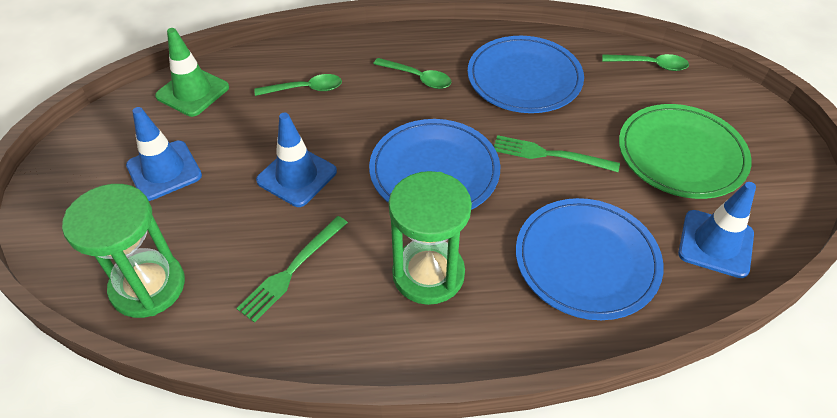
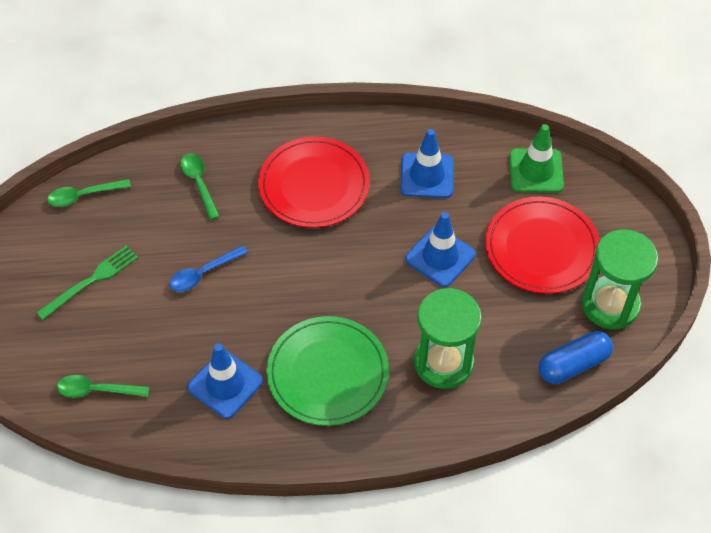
blue capsule: 0 -> 1
blue plate: 3 -> 0
blue spoon: 0 -> 1
green fork: 2 -> 1
red plate: 0 -> 2

